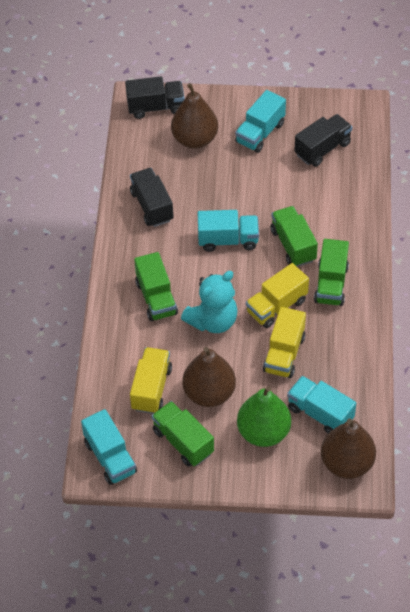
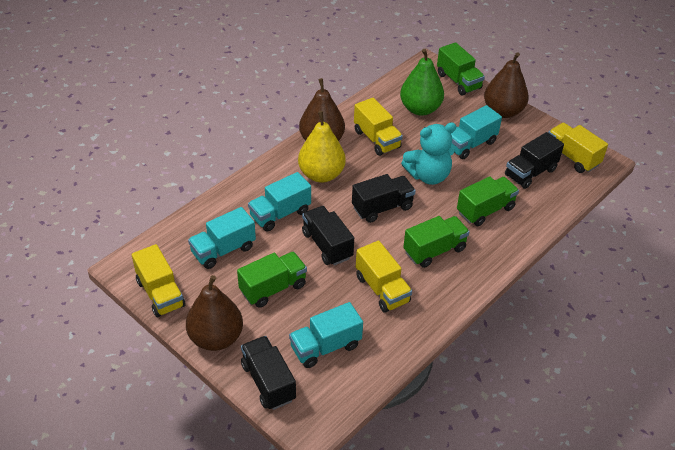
black truck: 3 -> 4
yellow pear: 0 -> 1
yellow truck: 3 -> 4

